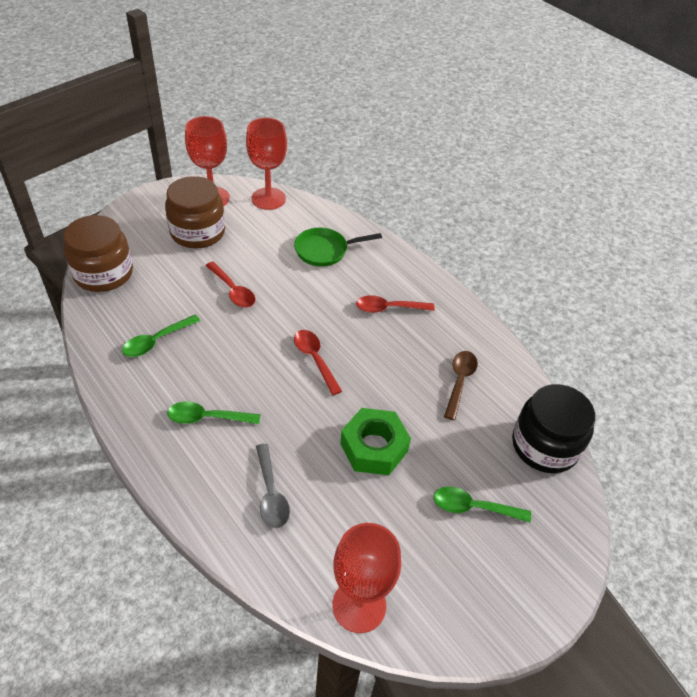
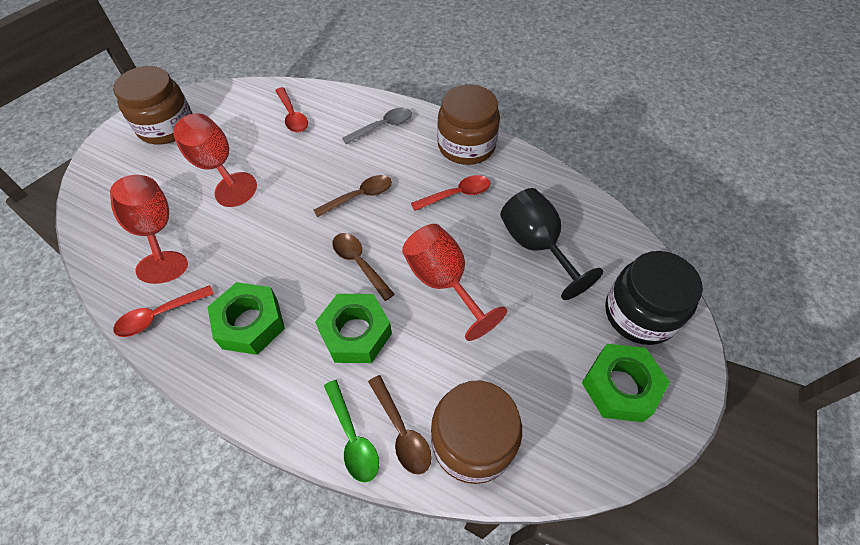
black goblet: 0 -> 1
brown jar: 2 -> 3
brown spoon: 1 -> 3
green nut: 1 -> 3
green pan: 1 -> 0
green spoon: 3 -> 1

